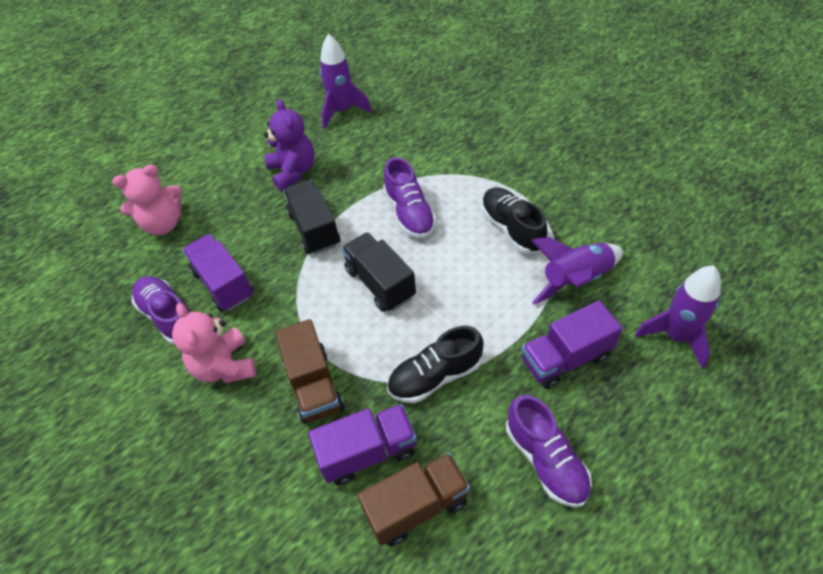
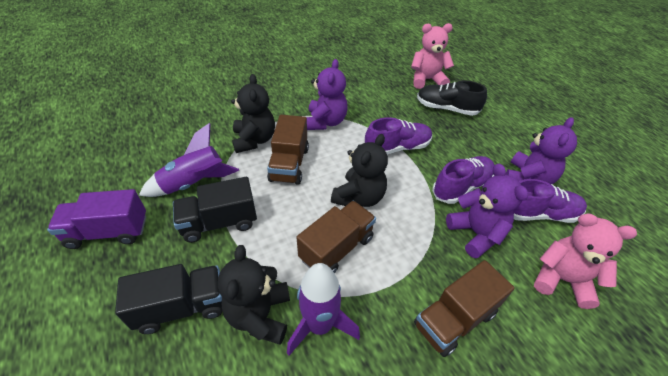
black shoe: 2 -> 1
black teddy bear: 0 -> 3
brown truck: 2 -> 3
purple rocket: 3 -> 2
purple teddy bear: 1 -> 3
purple truck: 3 -> 1

